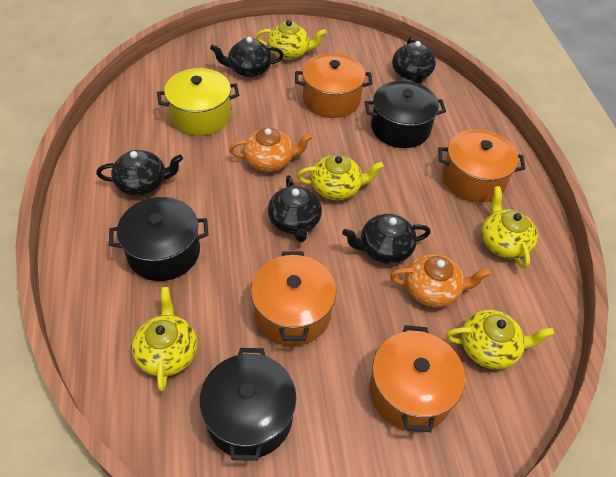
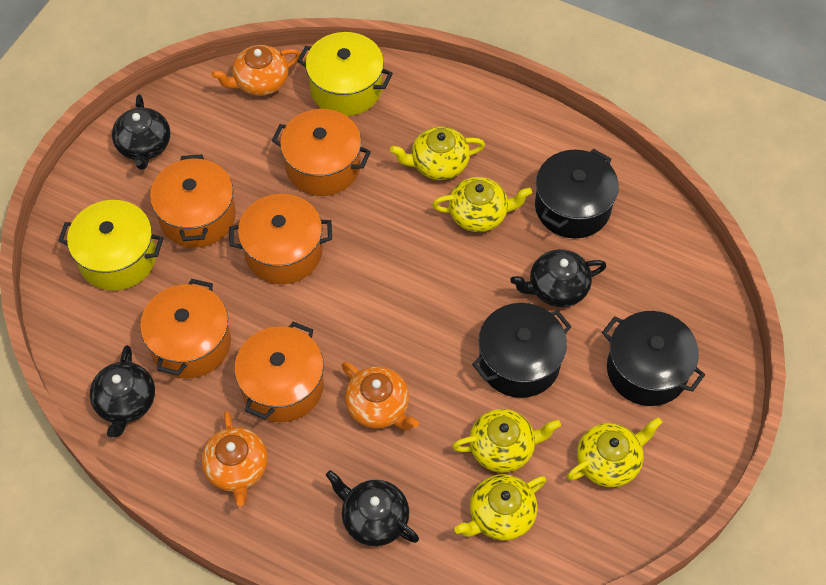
black teapot: 5 -> 4
orange pot: 4 -> 5
orange teapot: 2 -> 3
yellow pot: 1 -> 2

